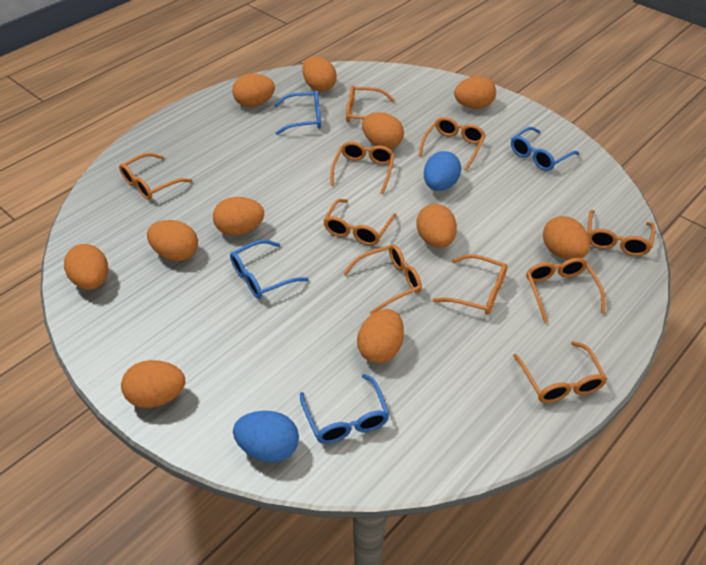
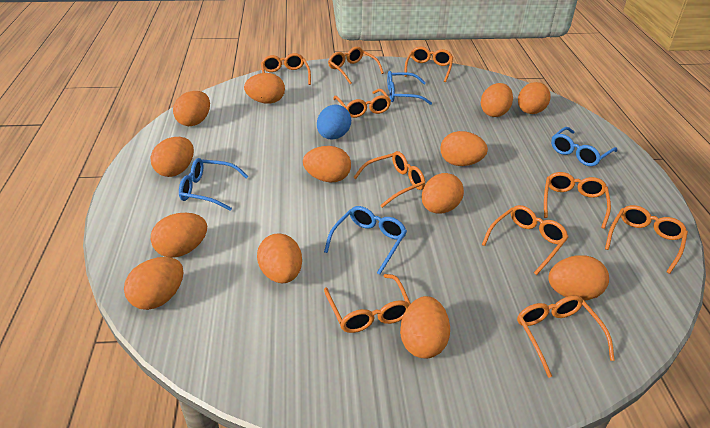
blue egg: 2 -> 1
orange egg: 11 -> 13

